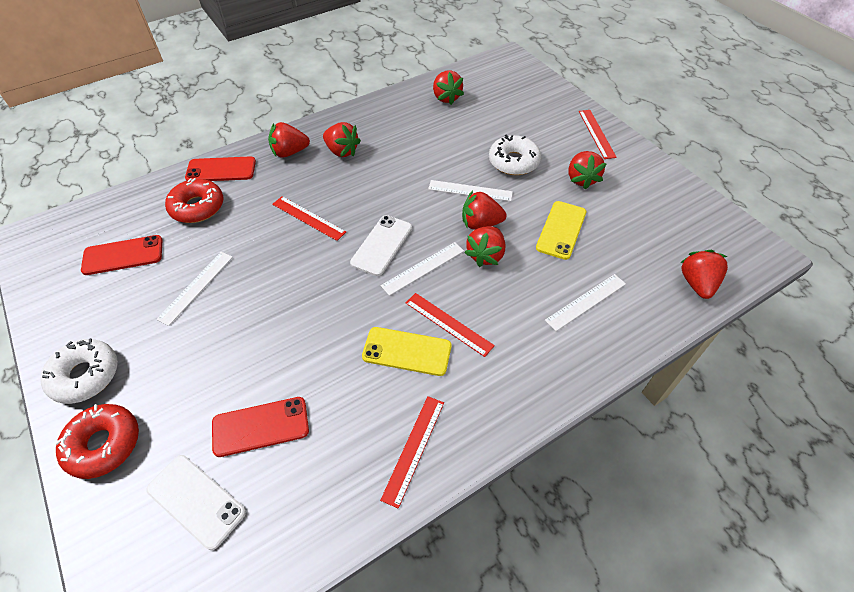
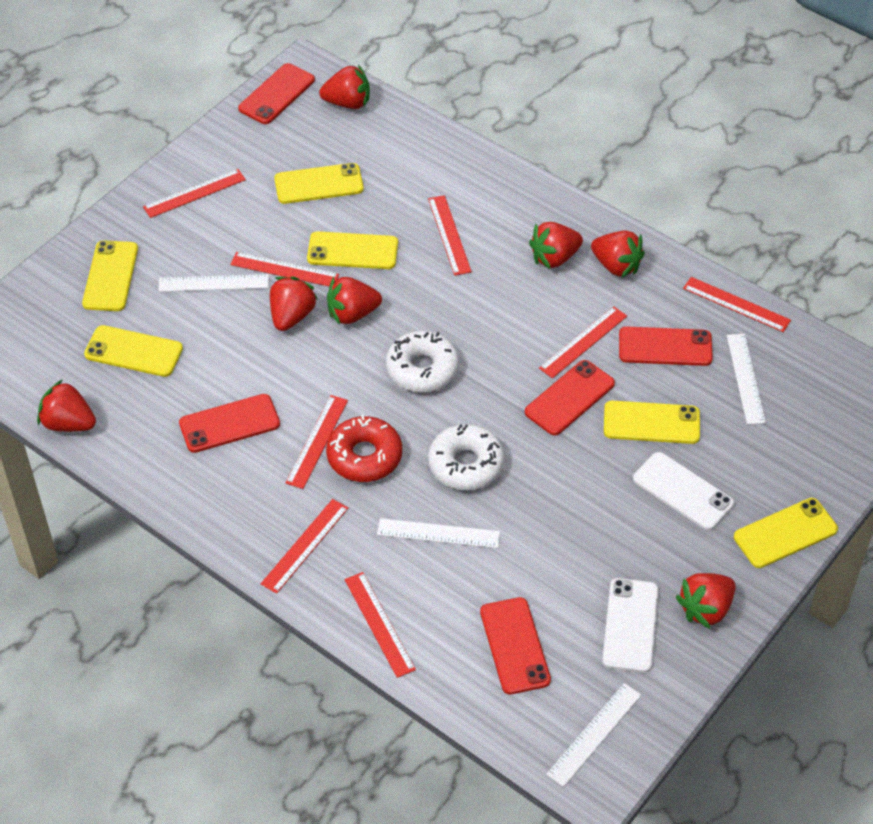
red donut: 2 -> 1
red phone: 3 -> 5
red ruler: 4 -> 8
yellow phone: 2 -> 6

